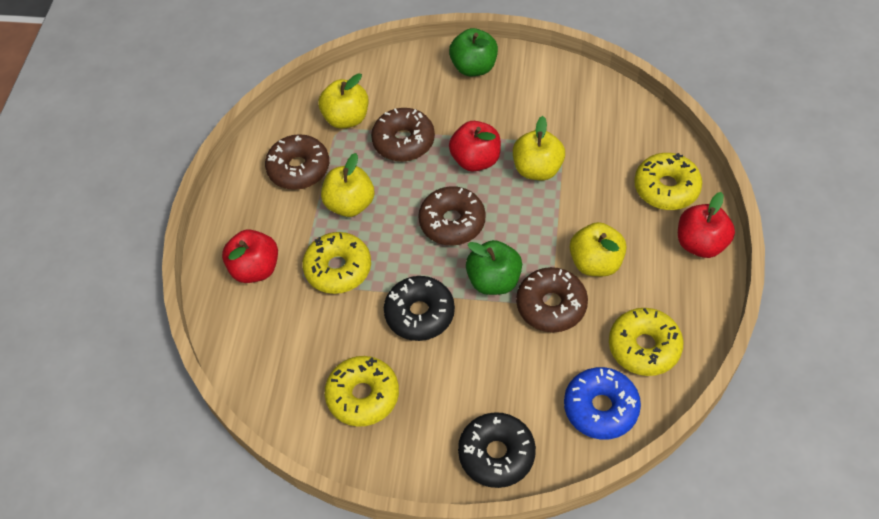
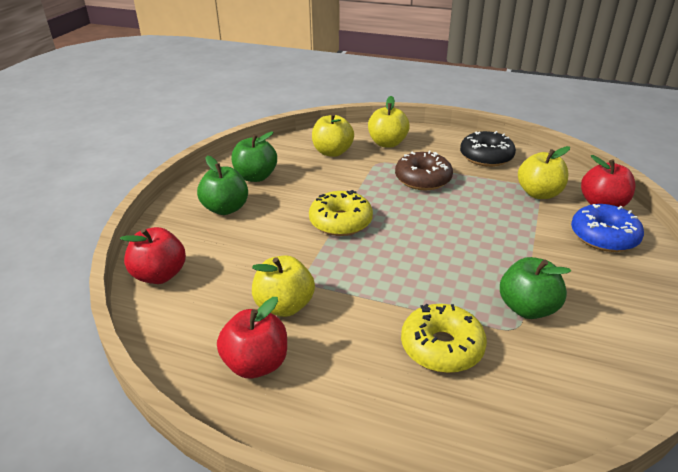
black donut: 2 -> 1
brown donut: 4 -> 1
green apple: 2 -> 3
yellow donut: 4 -> 2

